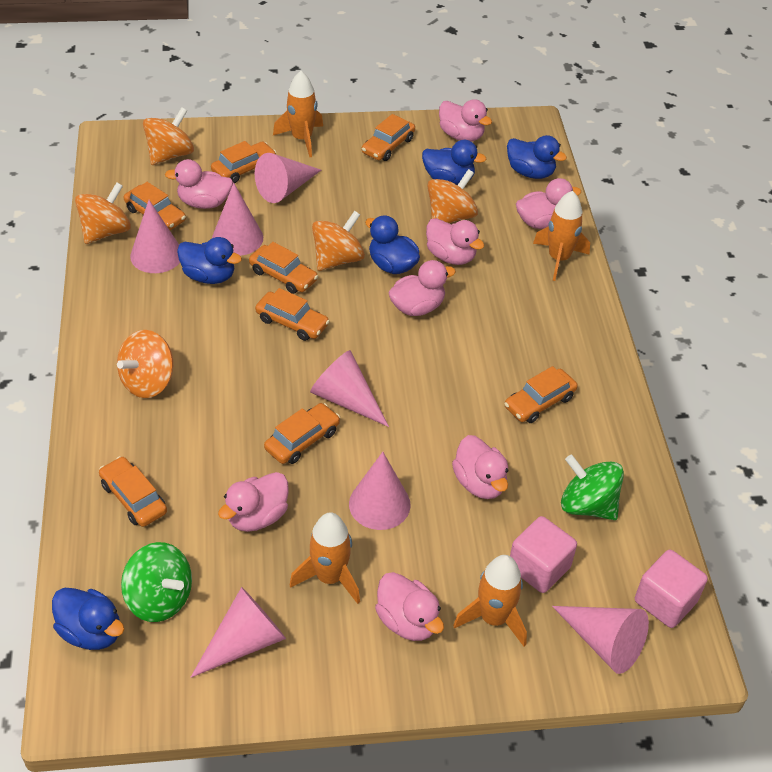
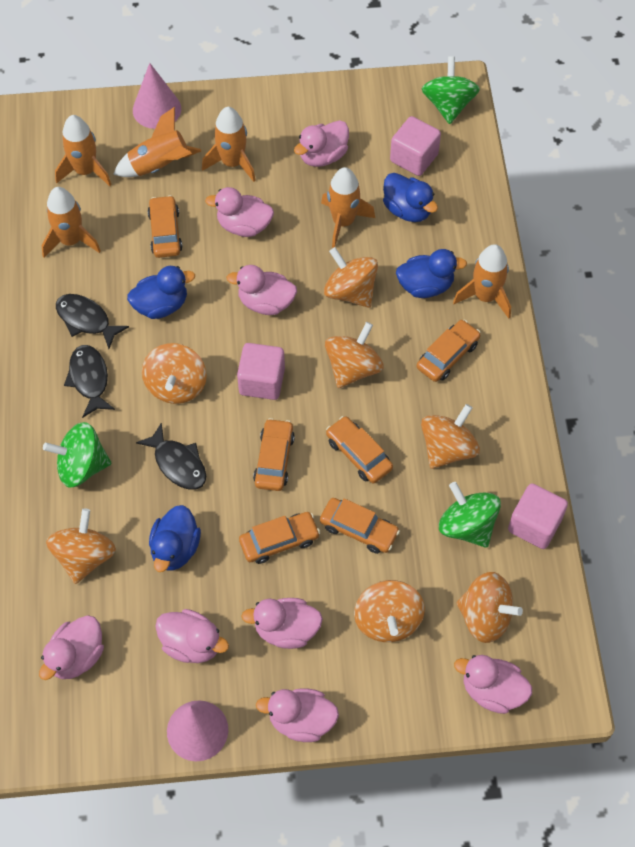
black fish: 0 -> 3
blue duck: 5 -> 4
green spinning top: 2 -> 3
orange car: 8 -> 6
orange rocket: 4 -> 6
orange spinning top: 5 -> 7
pink cone: 7 -> 2
pink cube: 2 -> 3

